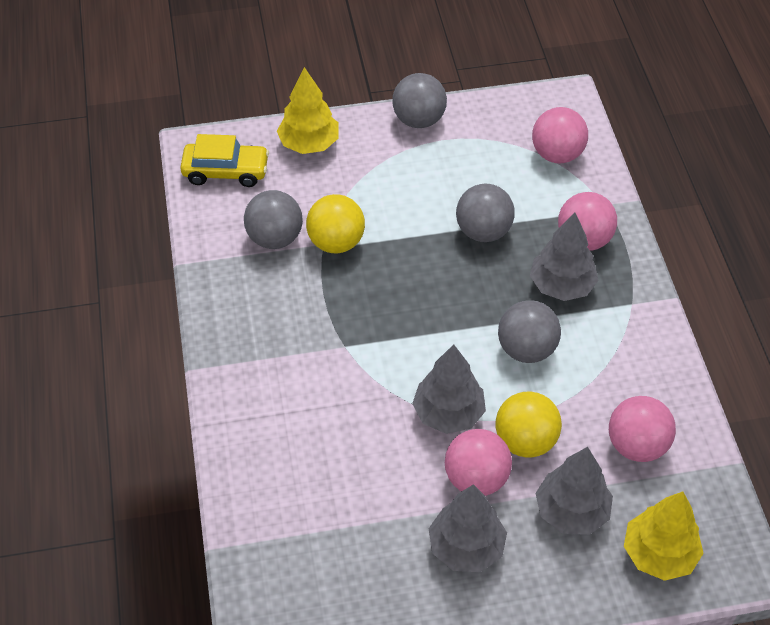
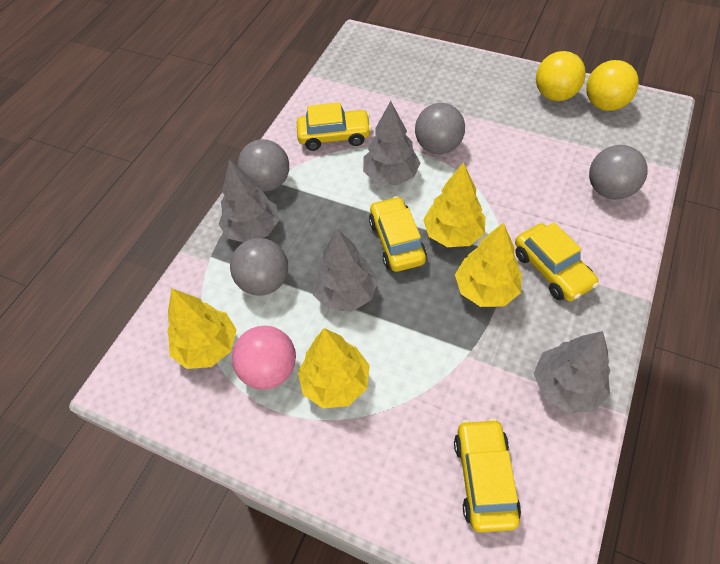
pink ball: 4 -> 1
yellow car: 1 -> 4
yellow tree: 2 -> 4

